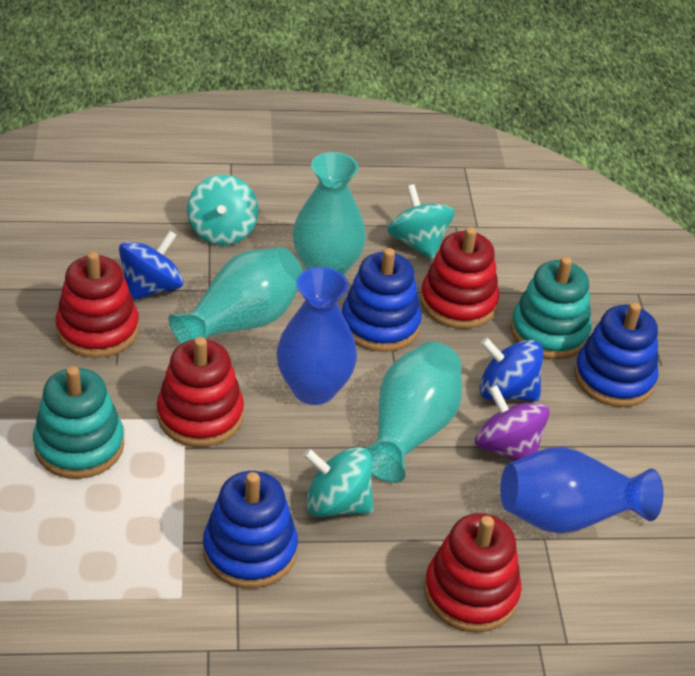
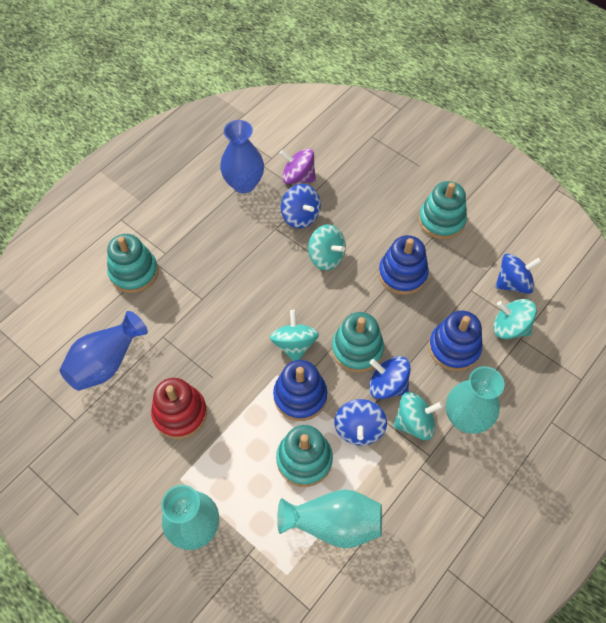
blue spinning top: 2 -> 4
red stacking toy: 4 -> 1
turquoise spinning top: 3 -> 4
turquoise stacking toy: 2 -> 4

